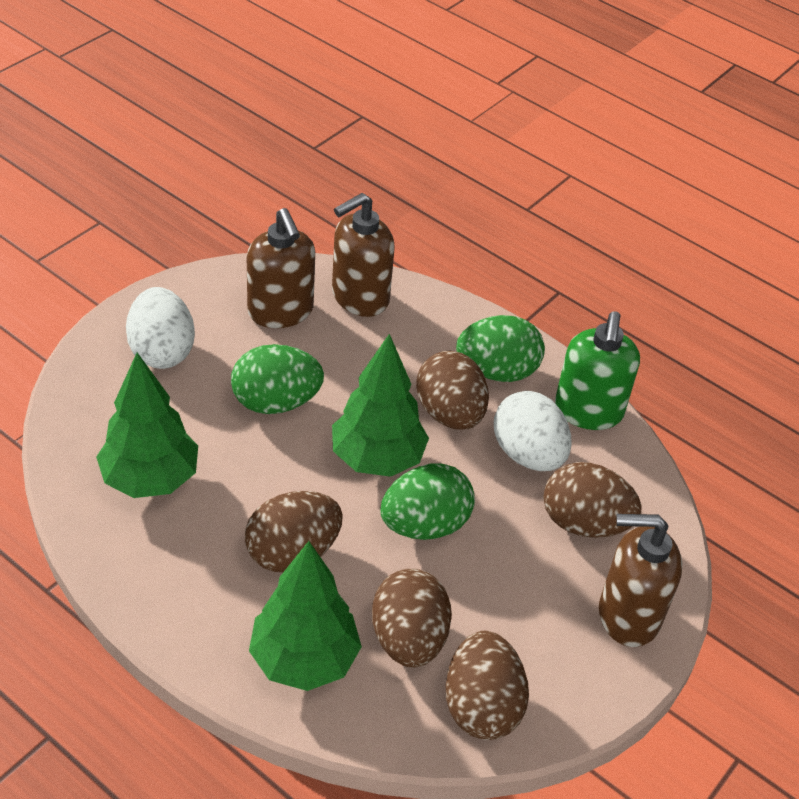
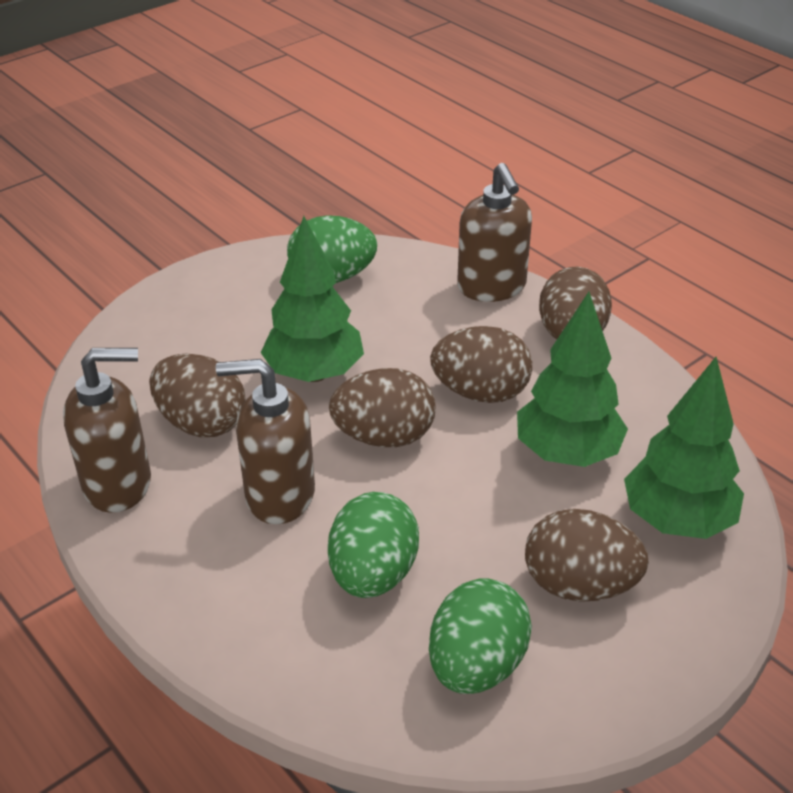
green soap dispenser: 1 -> 0
white egg: 2 -> 0

